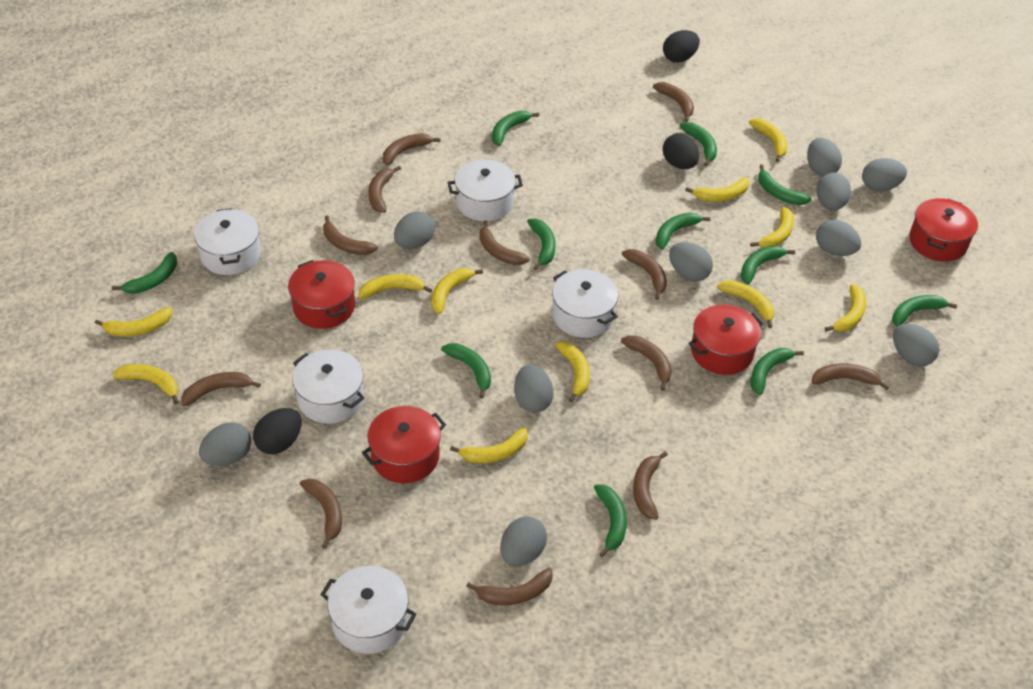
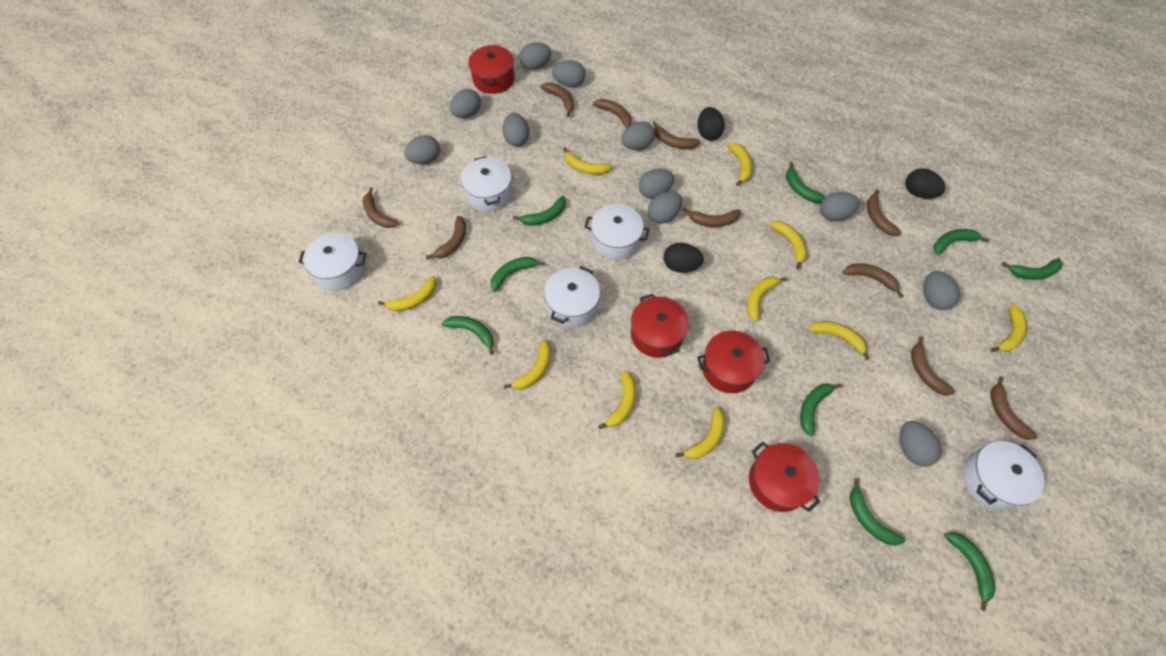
brown banana: 12 -> 10
green banana: 11 -> 9
grey egg: 10 -> 11
yellow banana: 11 -> 10

